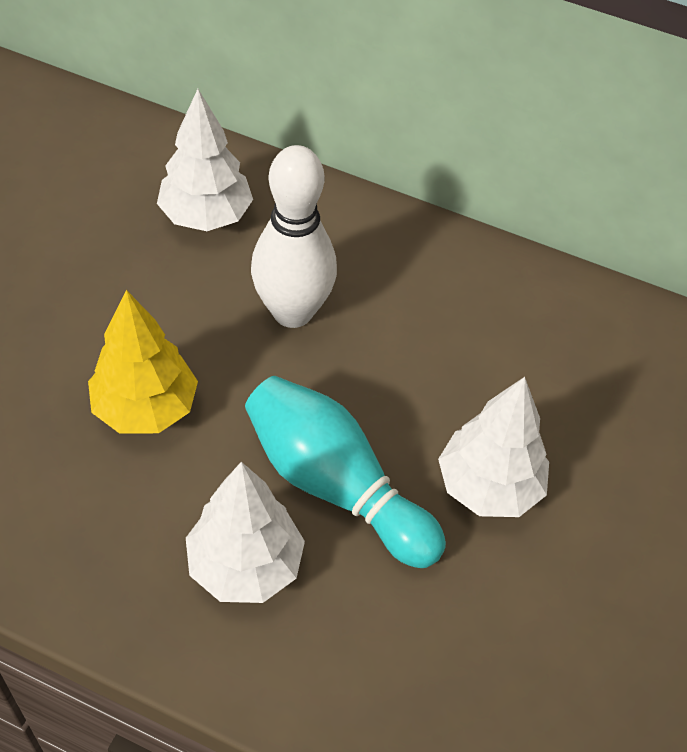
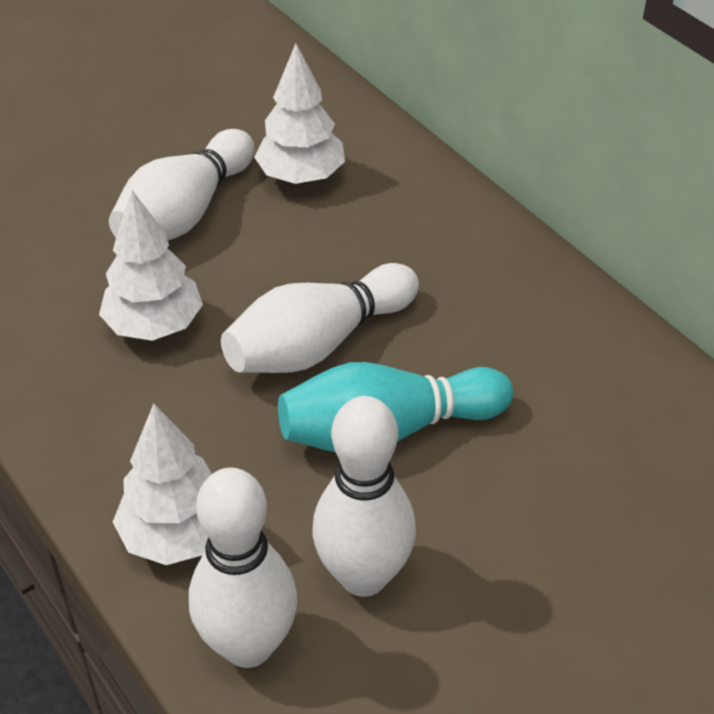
white bowling pin: 1 -> 4
yellow tree: 1 -> 0

